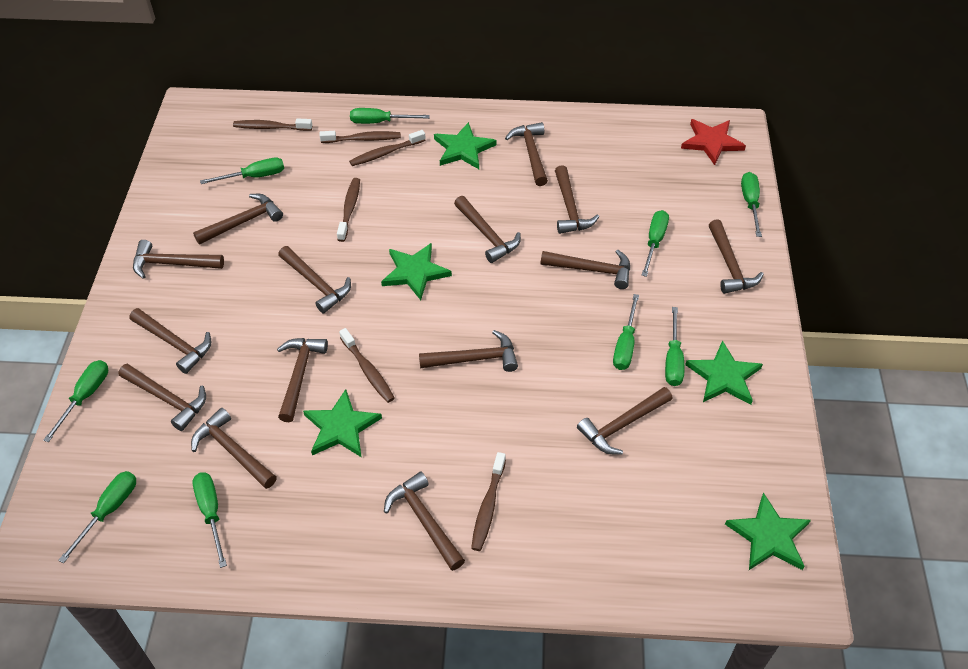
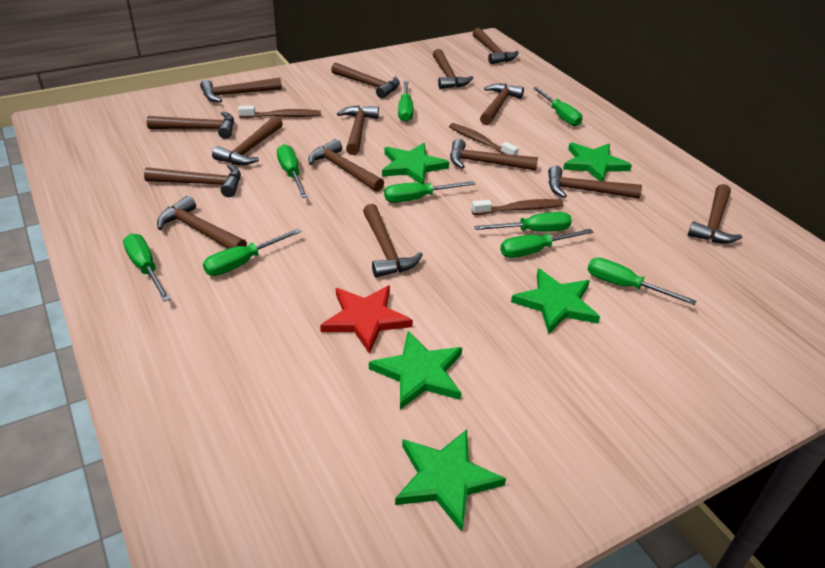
brown toothbrush: 6 -> 3

